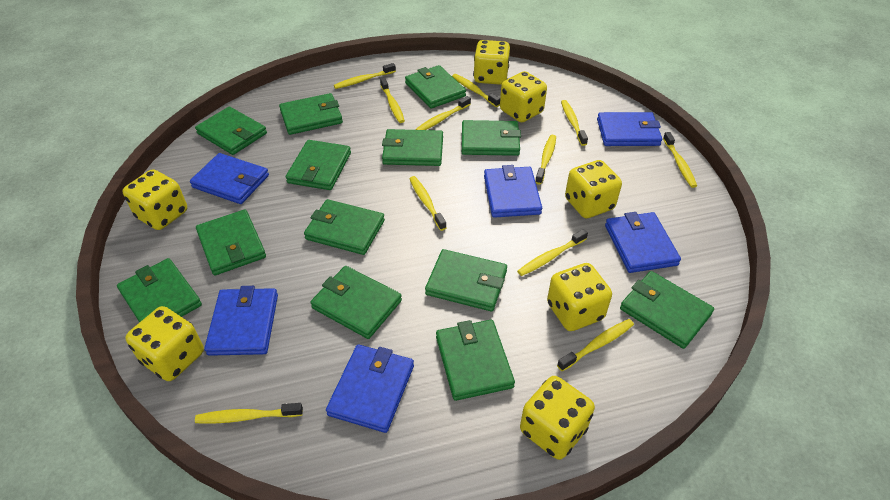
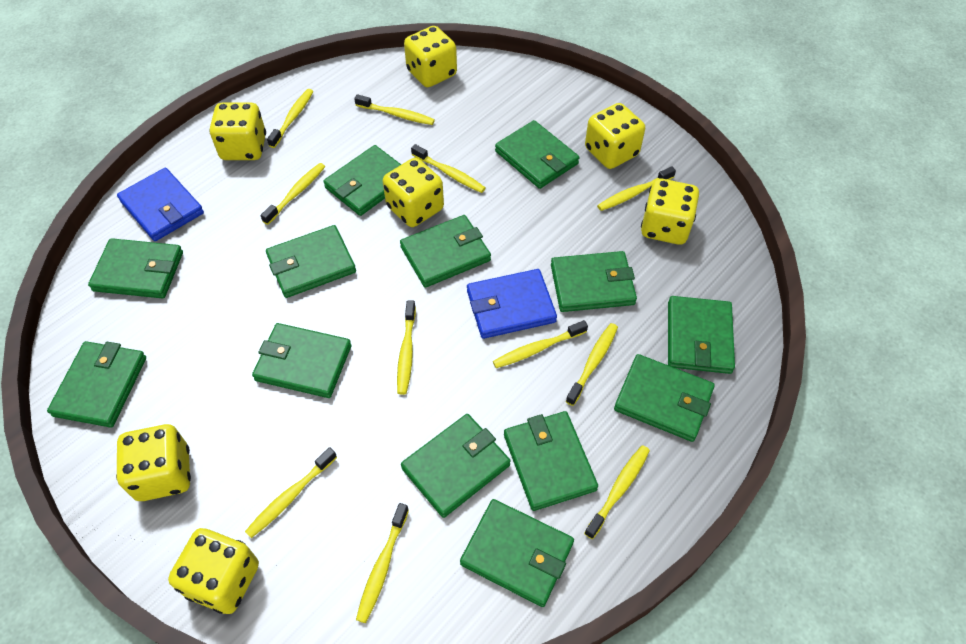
blue wallet: 6 -> 2

